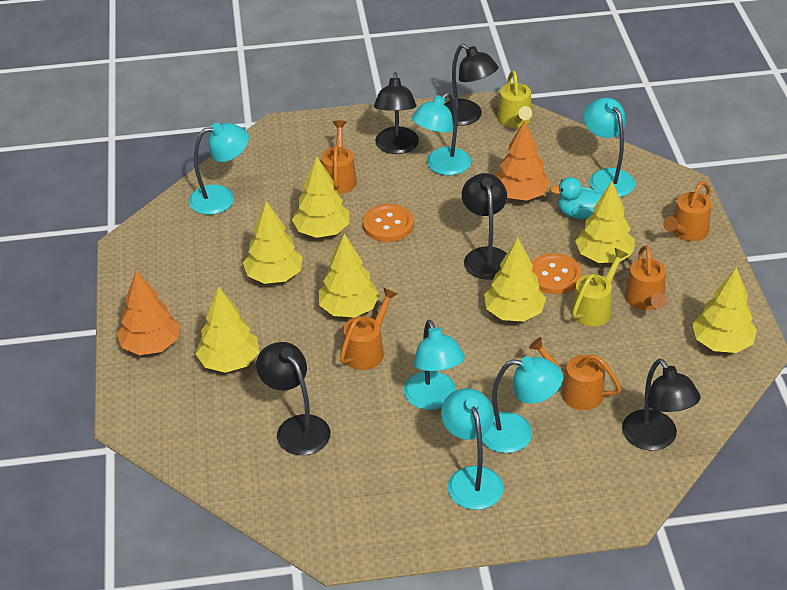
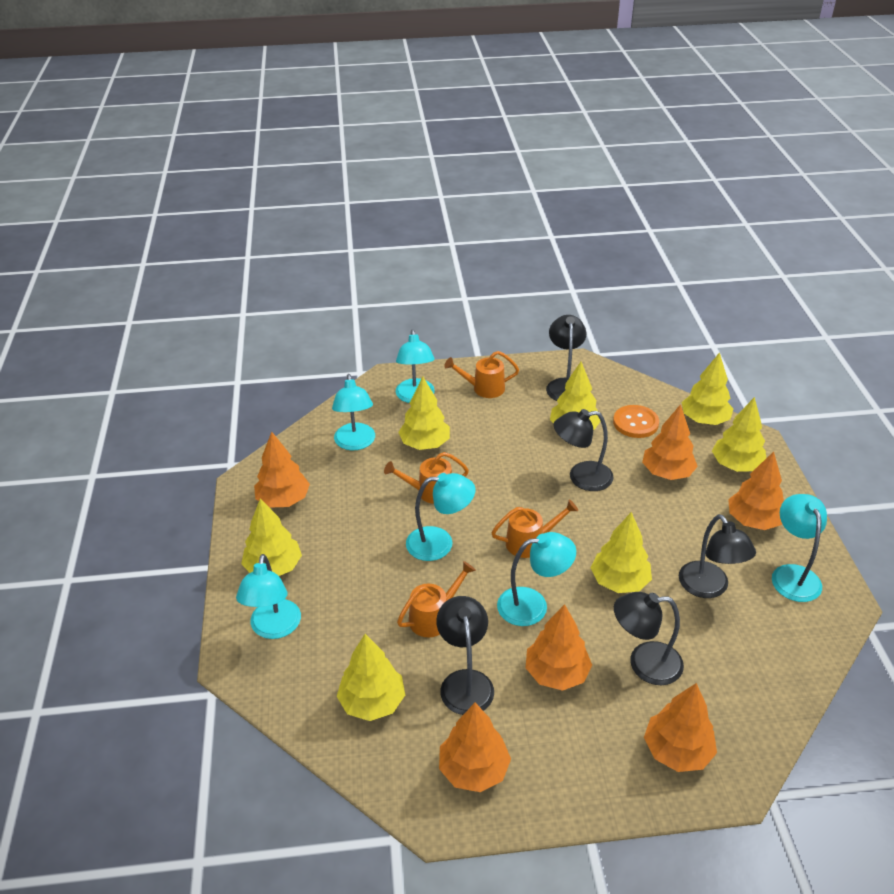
orange button: 2 -> 1
orange tree: 2 -> 6
orange watering can: 5 -> 4
turquoise duck: 1 -> 0
yellow watering can: 2 -> 0

